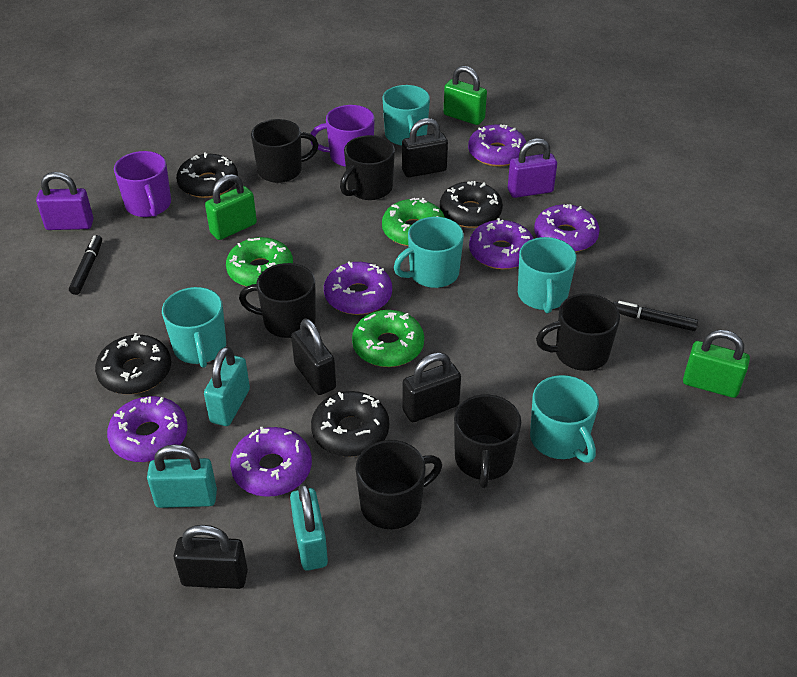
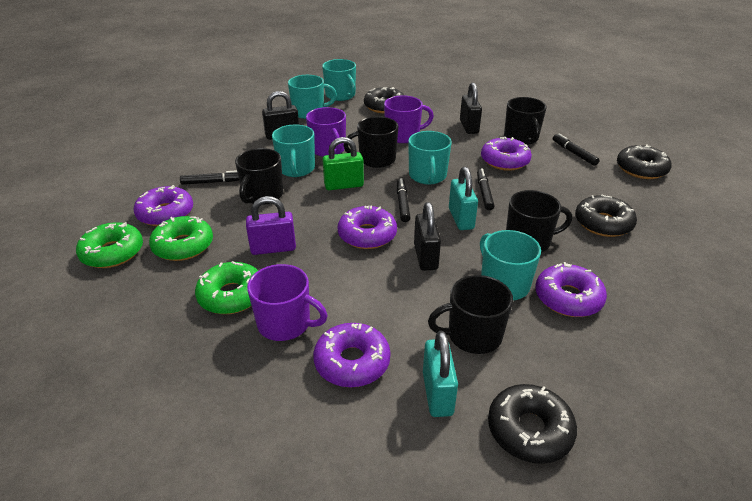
black marker: 2 -> 4
black mug: 6 -> 5
black padlock: 4 -> 3
green padlock: 3 -> 1
purple donut: 6 -> 5
purple mug: 2 -> 3
purple padlock: 2 -> 1
turquoise padlock: 3 -> 2

